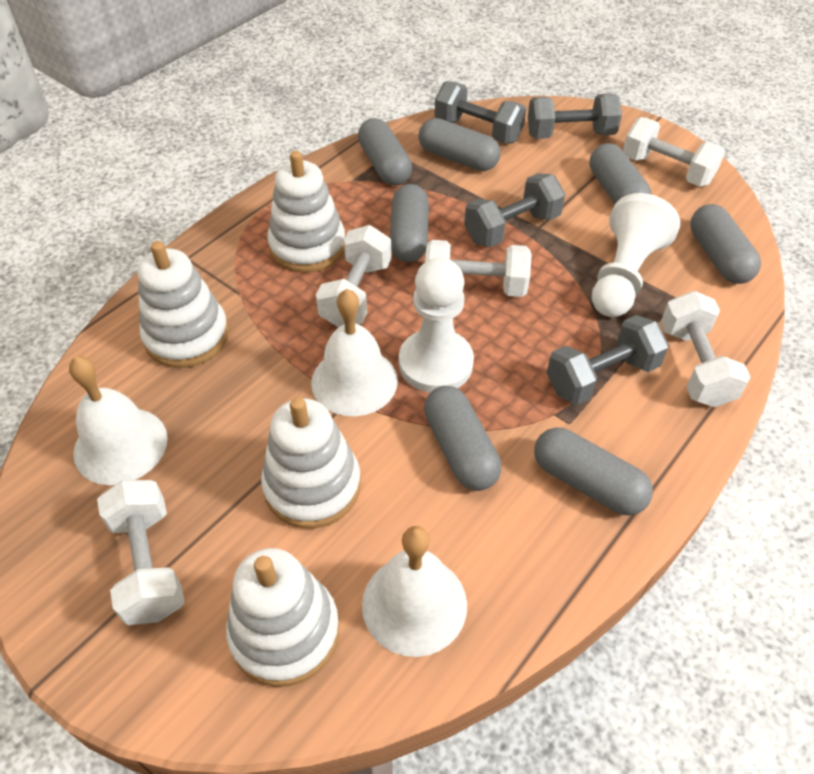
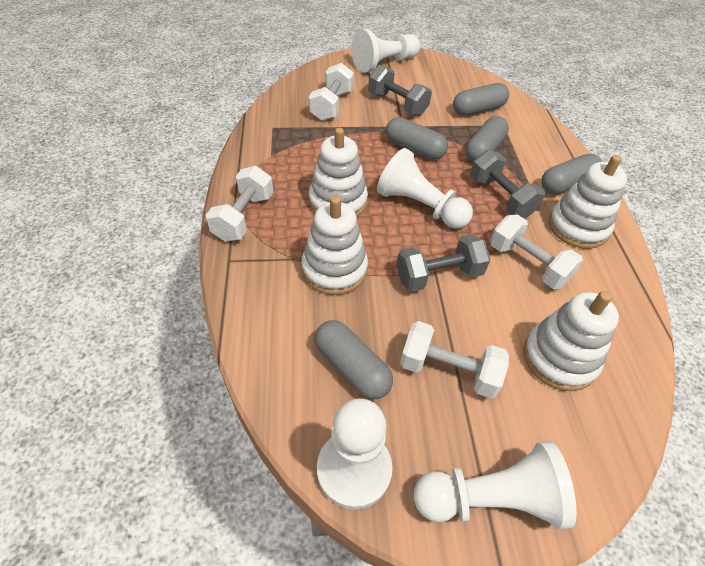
grey capsule: 7 -> 5
grey dumbbell: 4 -> 3
white bell: 3 -> 0
white dumbbell: 5 -> 4
white pawn: 2 -> 4

